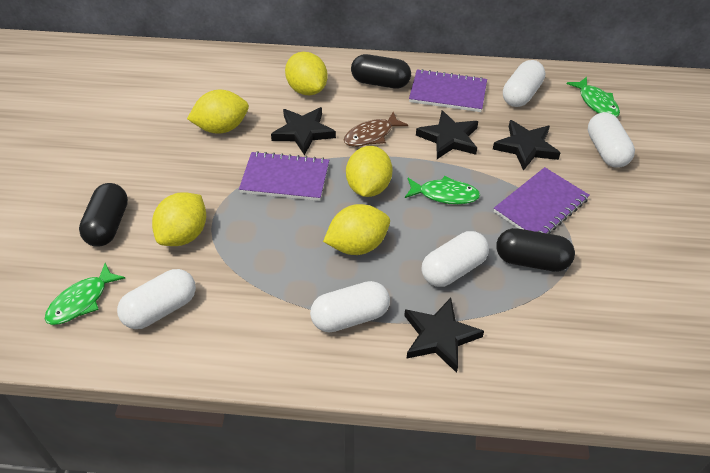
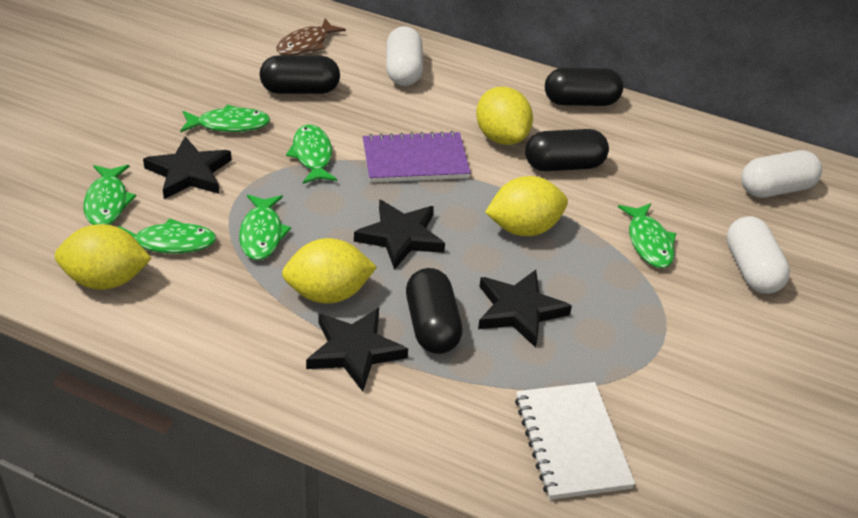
black capsule: 3 -> 4
green fish: 3 -> 6
purple notebook: 3 -> 1
white capsule: 5 -> 3
white notebook: 0 -> 1
yellow lemon: 5 -> 4

